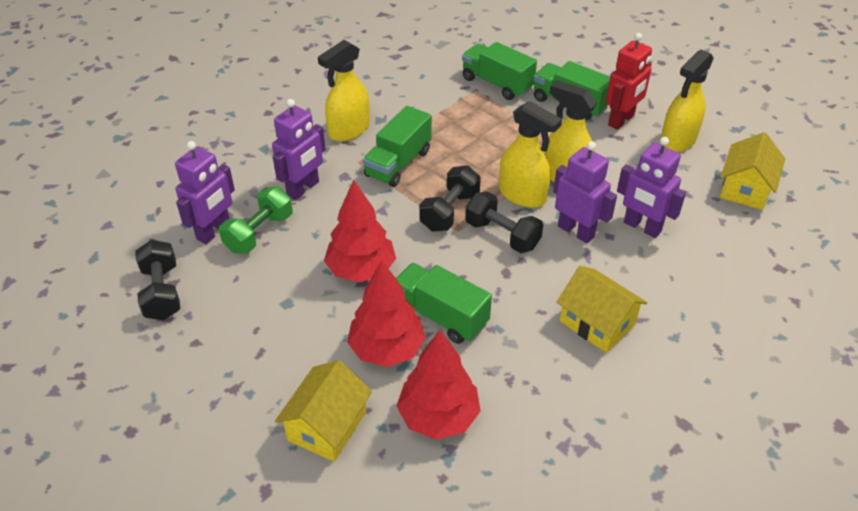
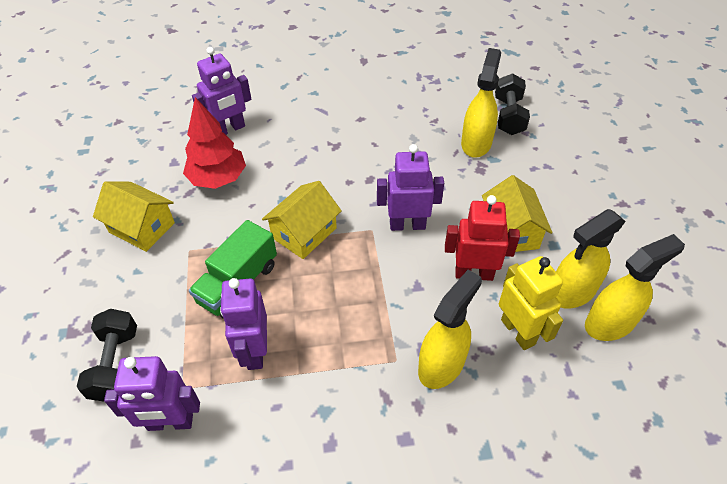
black dumbbell: 3 -> 2
green dumbbell: 1 -> 0
green truck: 4 -> 1
red tree: 3 -> 1
yellow robot: 0 -> 1

